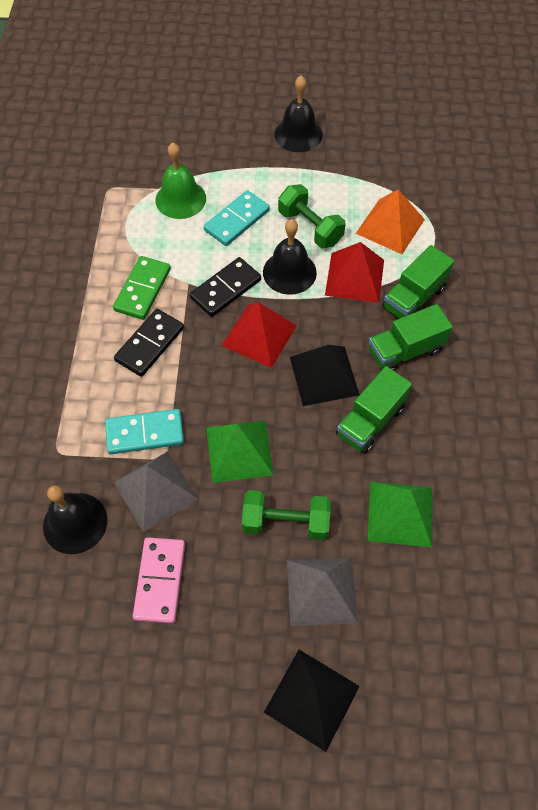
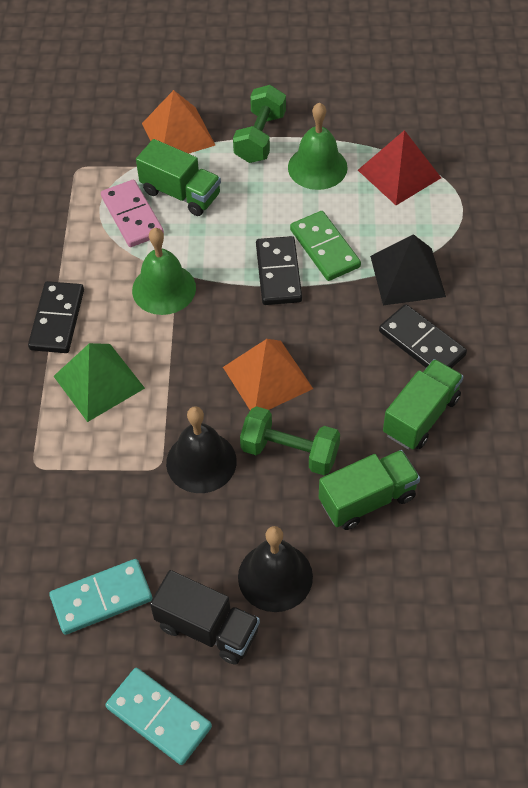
black bell: 3 -> 2
black domino: 2 -> 3
black pyramid: 2 -> 1
black truck: 0 -> 1
green bell: 1 -> 2
green pyramid: 2 -> 1
grey pyramid: 2 -> 0
orange pyramid: 1 -> 2
red pyramid: 2 -> 1

